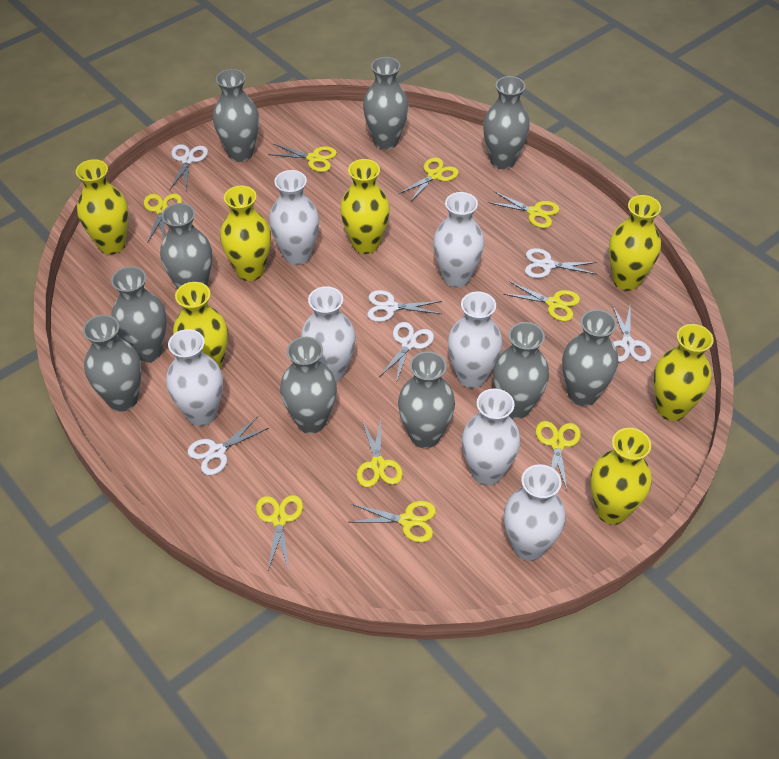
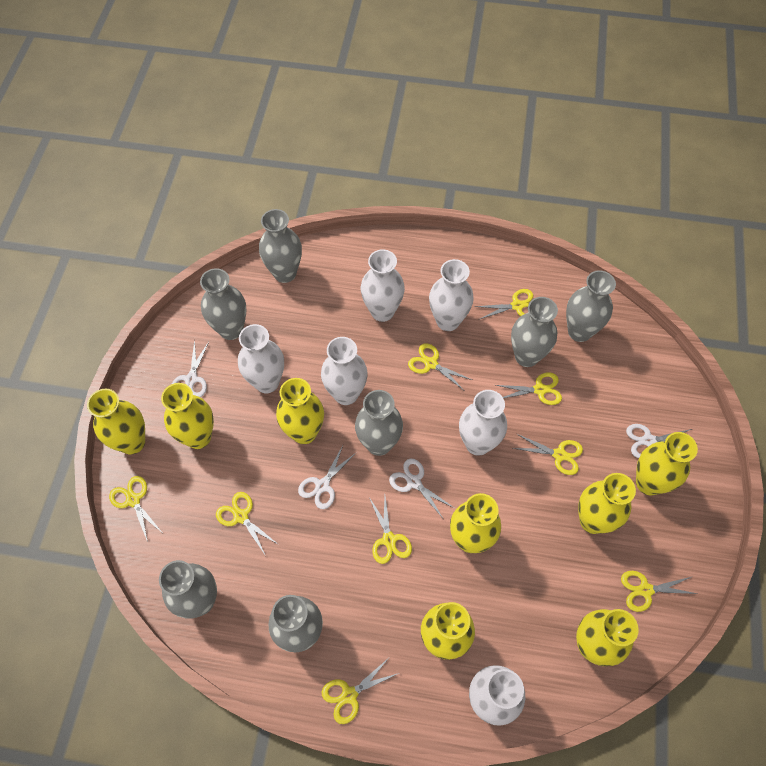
grey vase: 10 -> 7
white scissors: 6 -> 4
white vase: 7 -> 6
yellow vase: 7 -> 8

